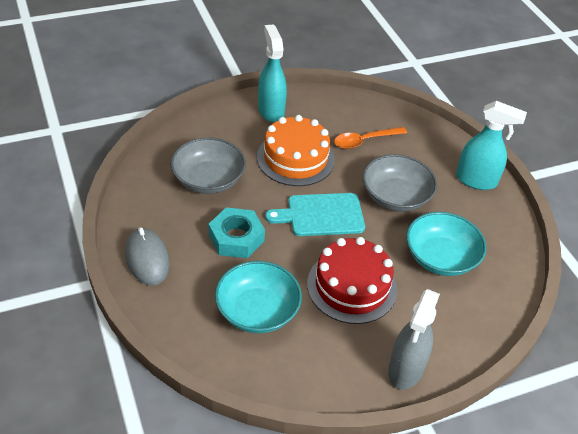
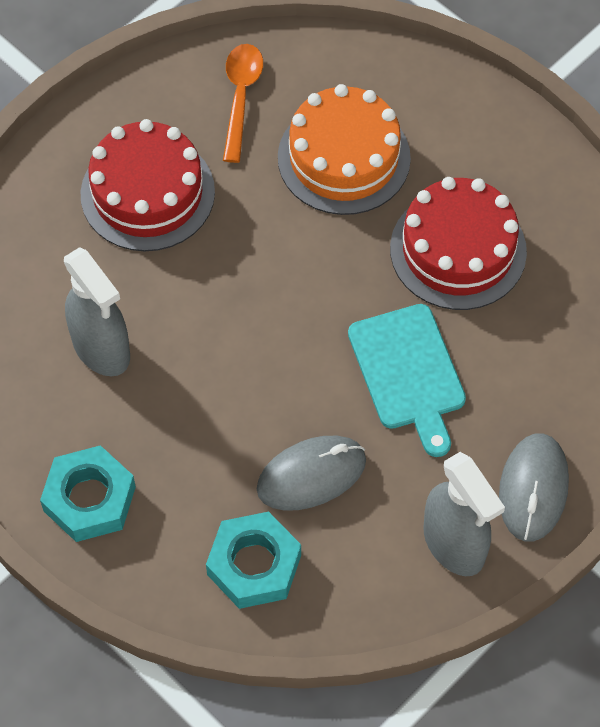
grey bowl: 2 -> 0
grey mouse: 1 -> 2
grey spray bottle: 1 -> 2
red cake: 1 -> 2
turquoise bowl: 2 -> 0
turquoise nut: 1 -> 2
turquoise spray bottle: 2 -> 0

